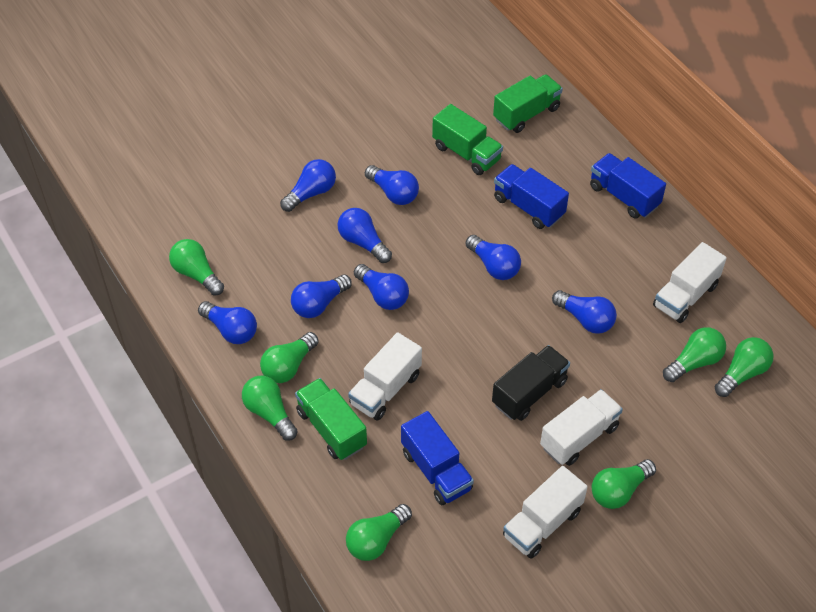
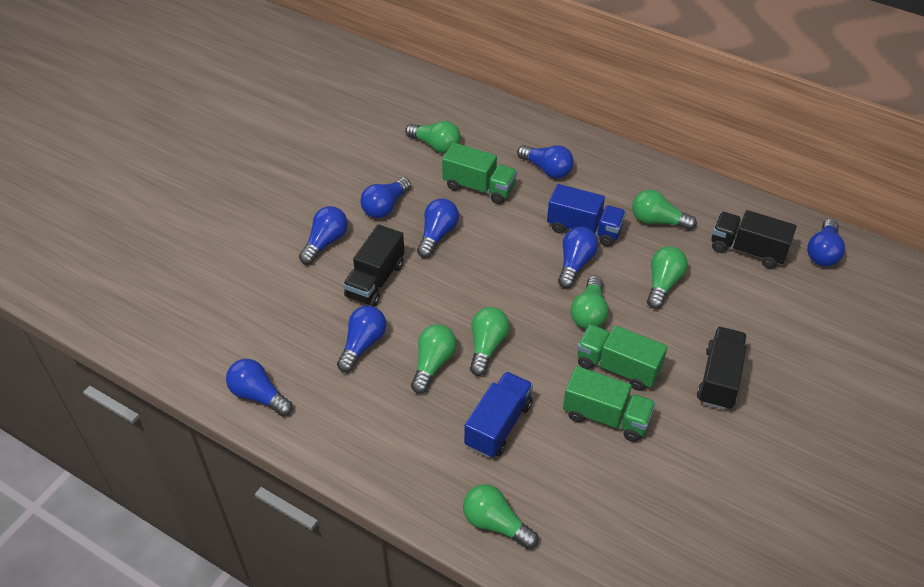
black truck: 1 -> 3
blue truck: 3 -> 2
white truck: 4 -> 0

